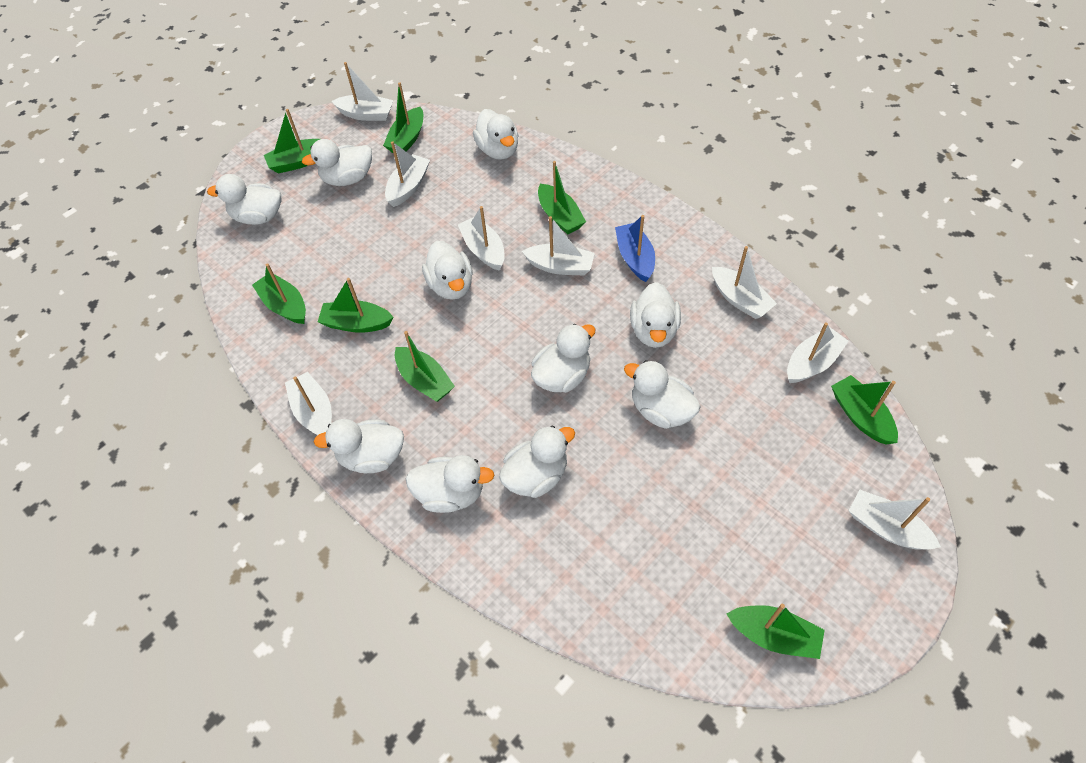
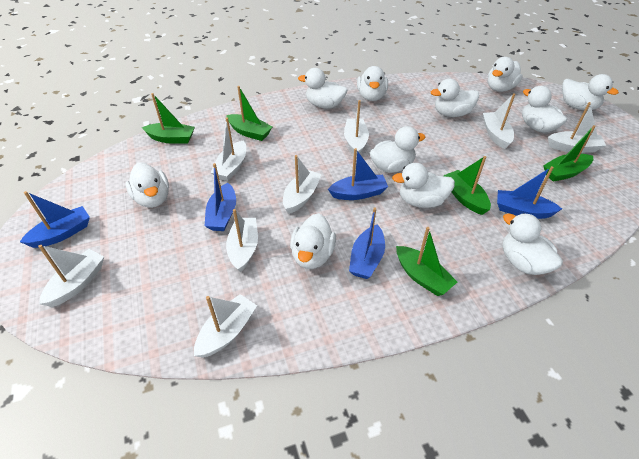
blue boat: 1 -> 5
green boat: 8 -> 5
white duck: 10 -> 11

